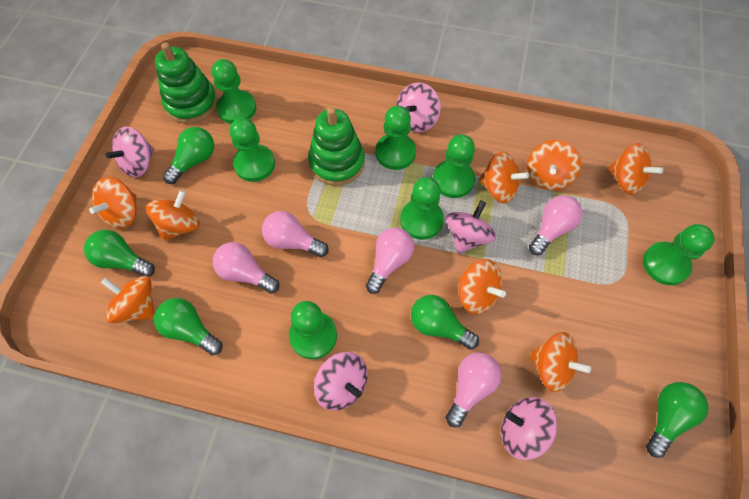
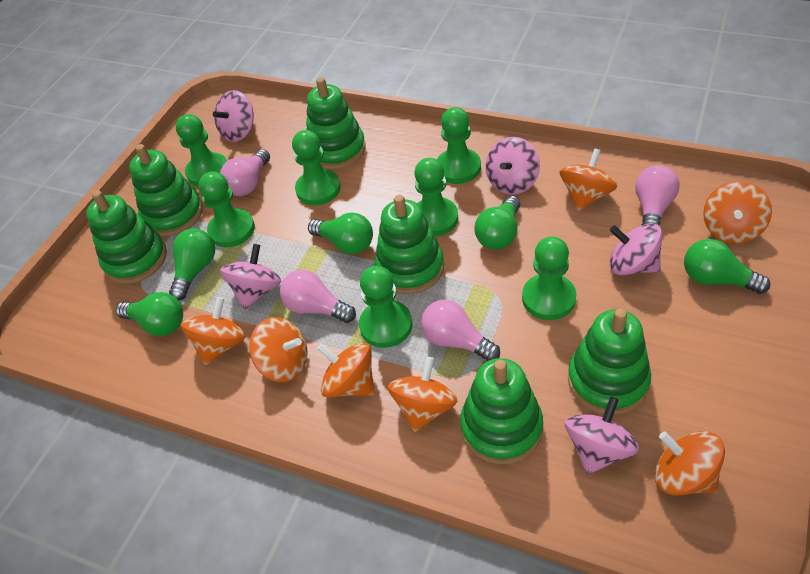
green stacking toy: 2 -> 6
orange spinning top: 8 -> 7
pink light bulb: 5 -> 4

